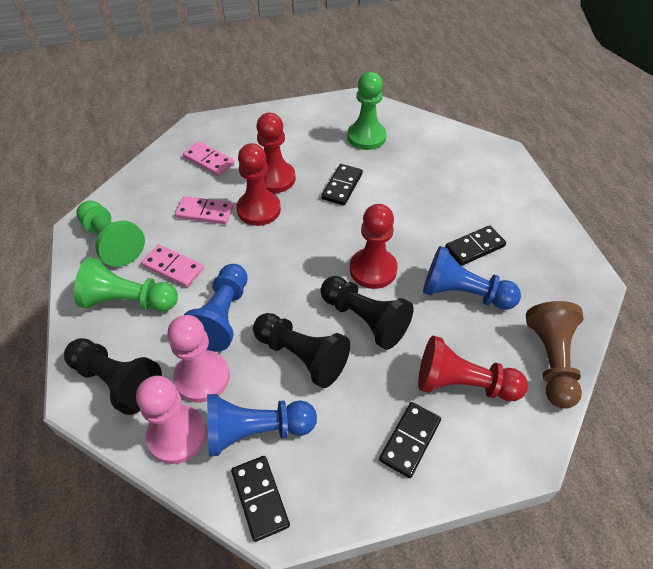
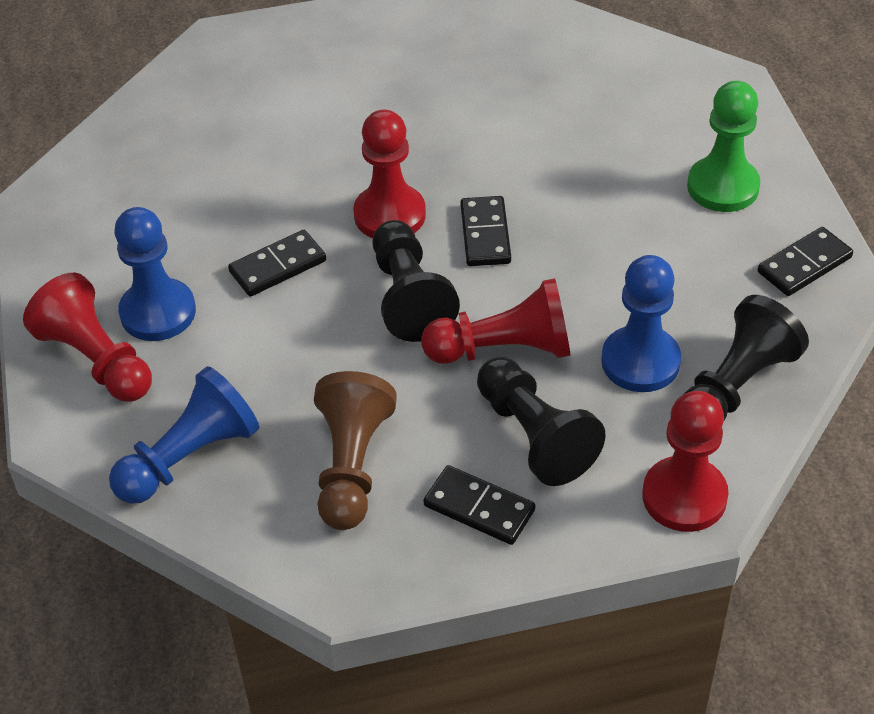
green pawn: 3 -> 1
pink domino: 3 -> 0
pink pawn: 2 -> 0

